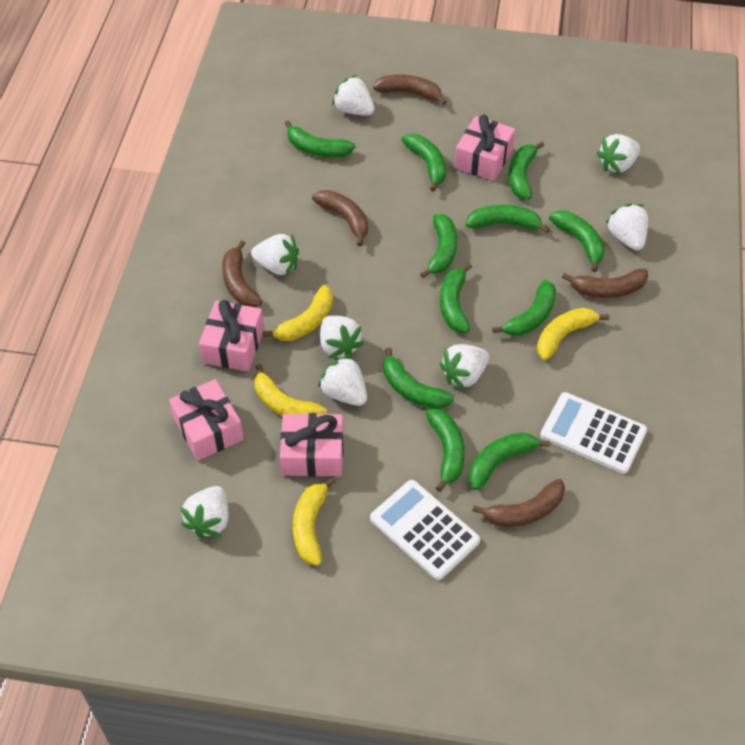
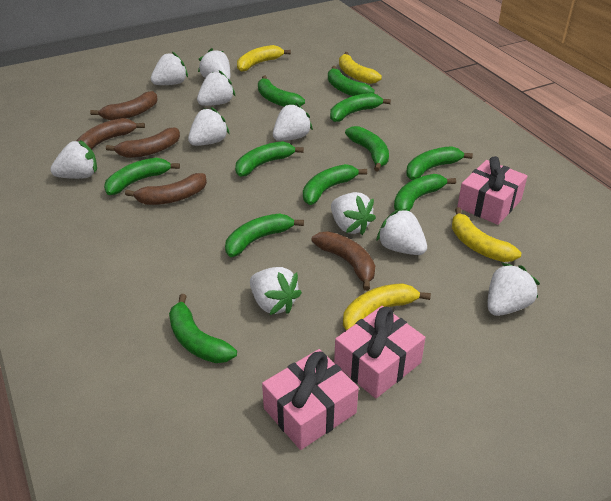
pink gift: 4 -> 3
white calculator: 2 -> 0
white strawberry: 8 -> 10

